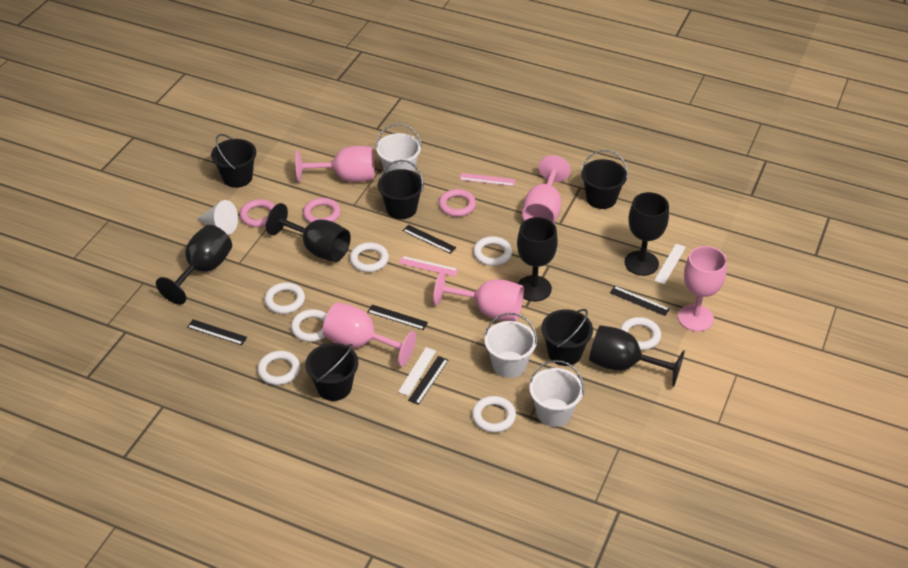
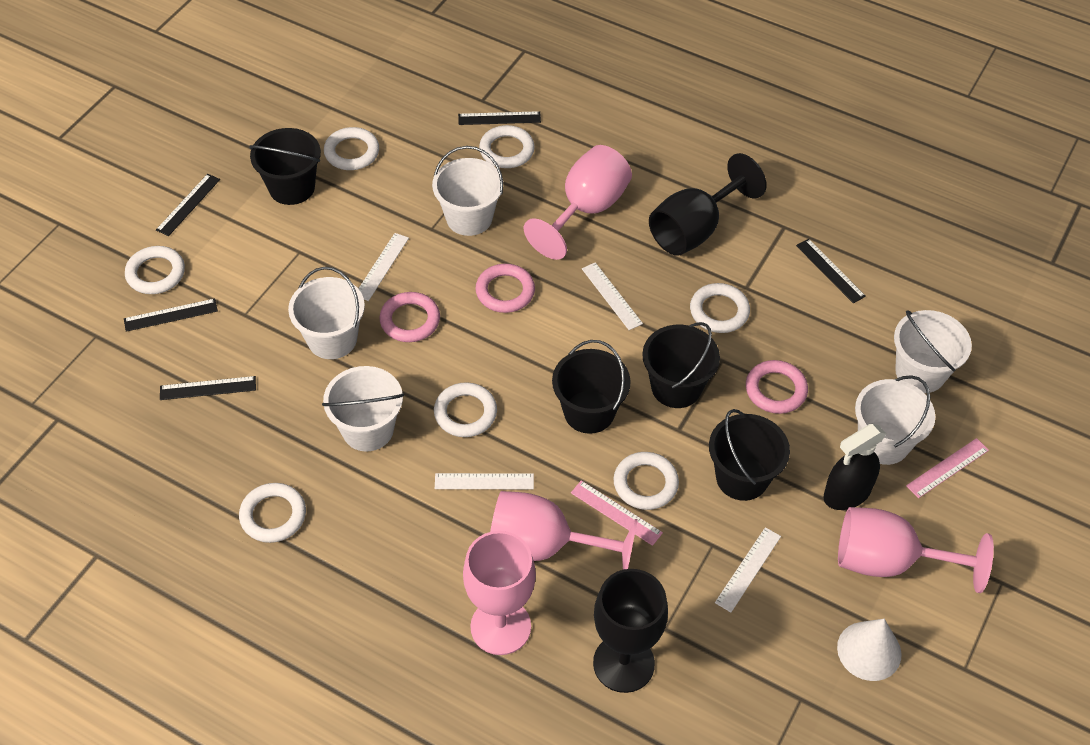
black bucket: 5 -> 4
black goblet: 5 -> 2
black spray bottle: 0 -> 1
pink goblet: 5 -> 4
white bucket: 3 -> 5
white ruler: 2 -> 4

